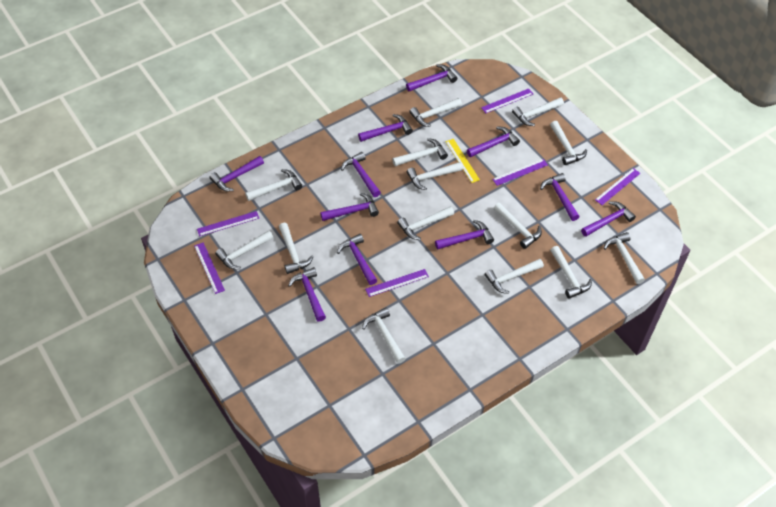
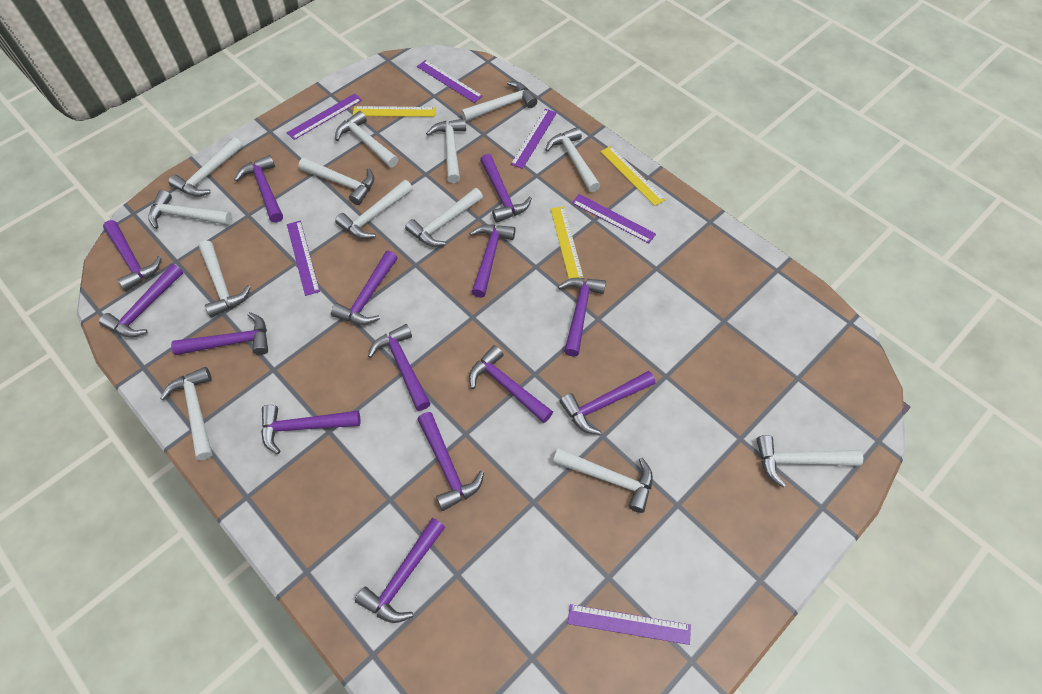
purple hammer: 11 -> 14
white hammer: 14 -> 13
yellow ruler: 1 -> 3

